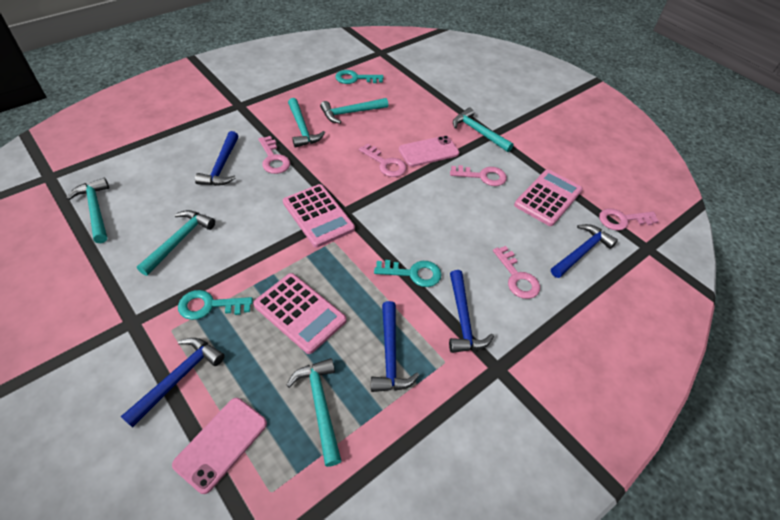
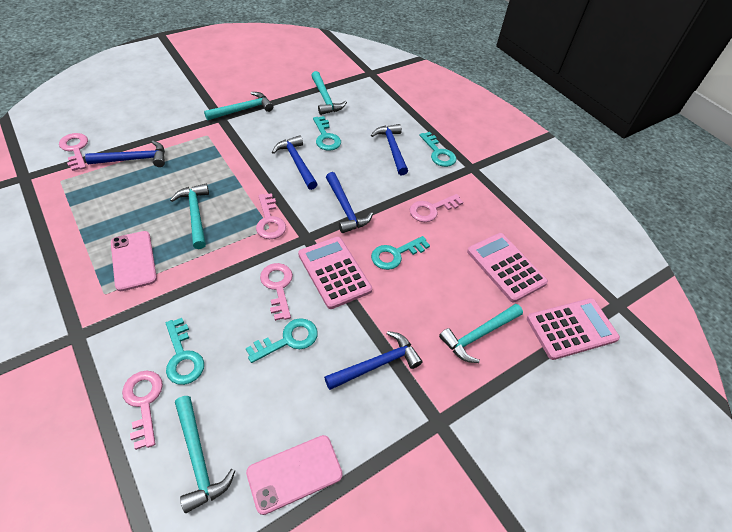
turquoise hammer: 6 -> 5
turquoise key: 3 -> 5

